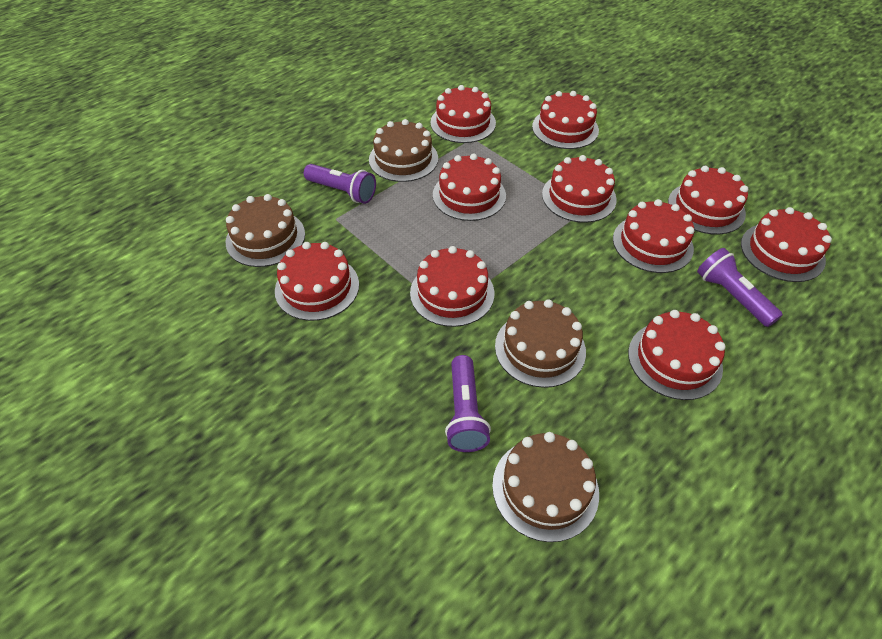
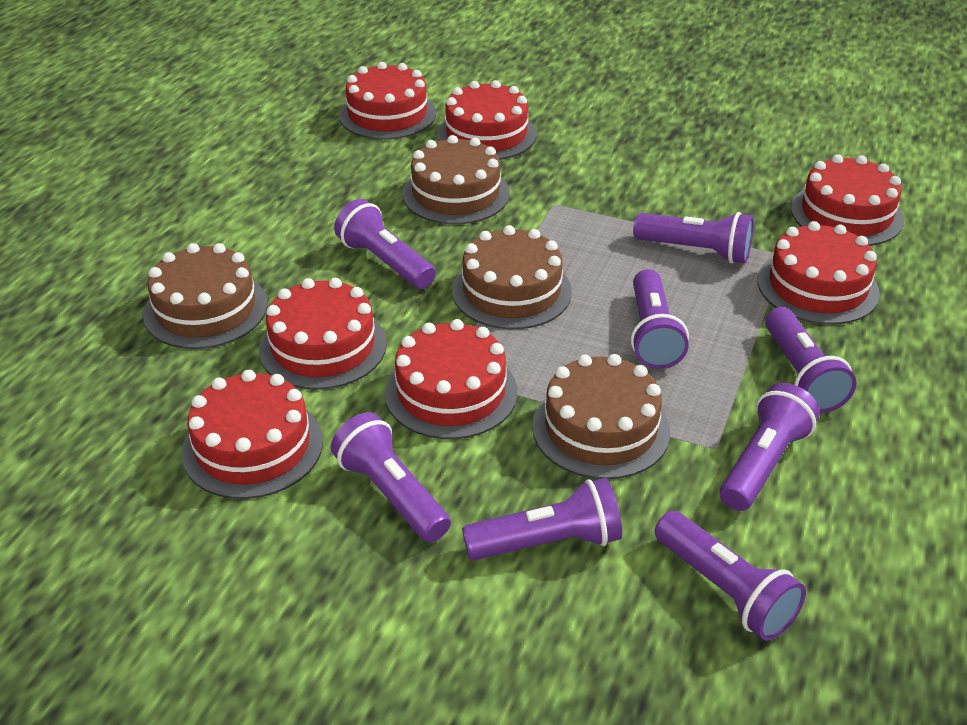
purple flashlight: 3 -> 8
red cake: 10 -> 7

